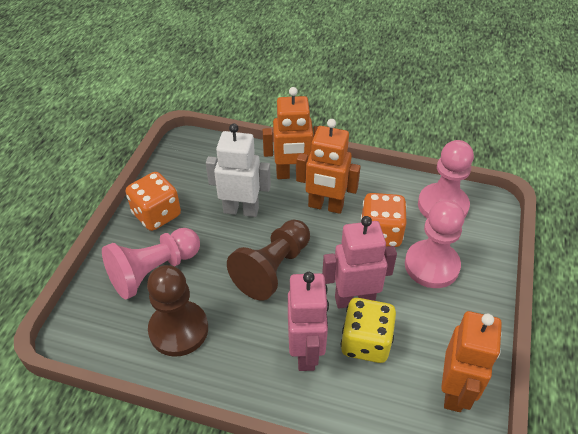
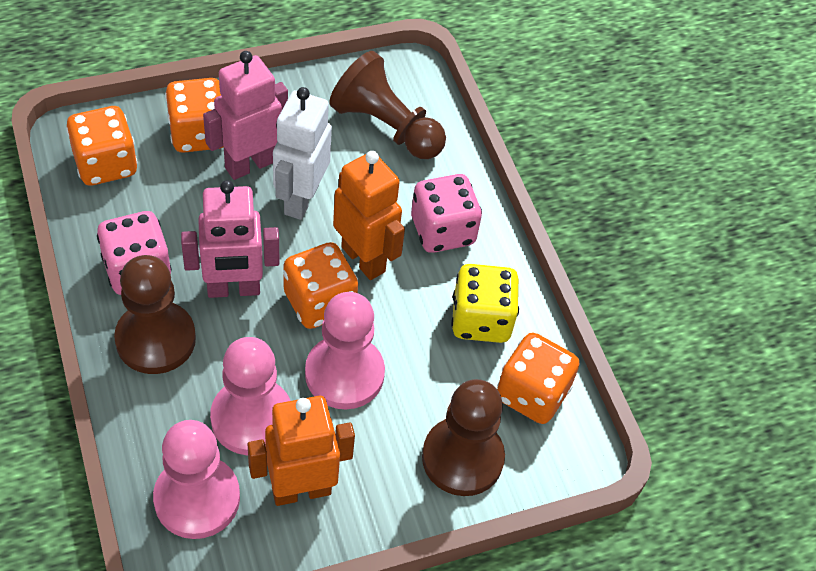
brown pawn: 2 -> 3
orange dice: 2 -> 4
orange robot: 3 -> 2
pink dice: 0 -> 2

